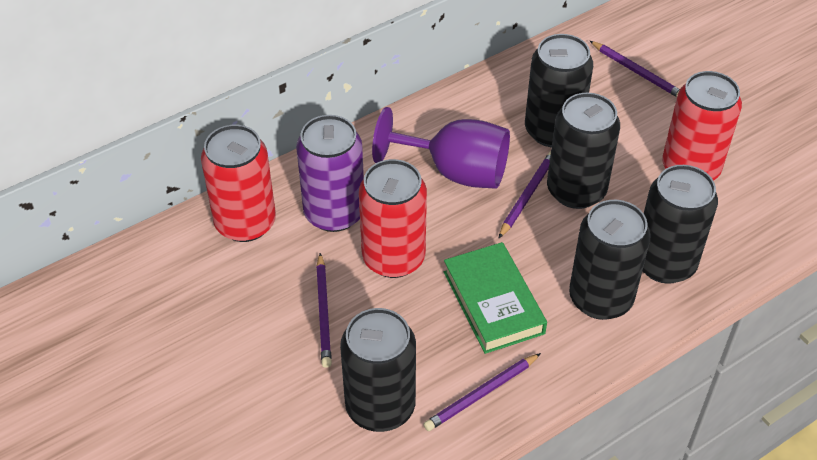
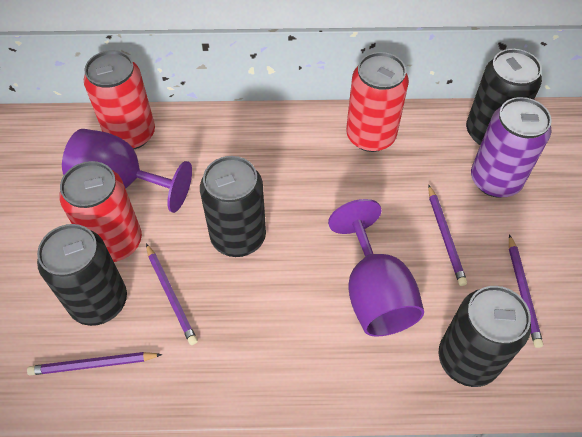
black can: 5 -> 4
green book: 1 -> 0
purple goblet: 1 -> 2

